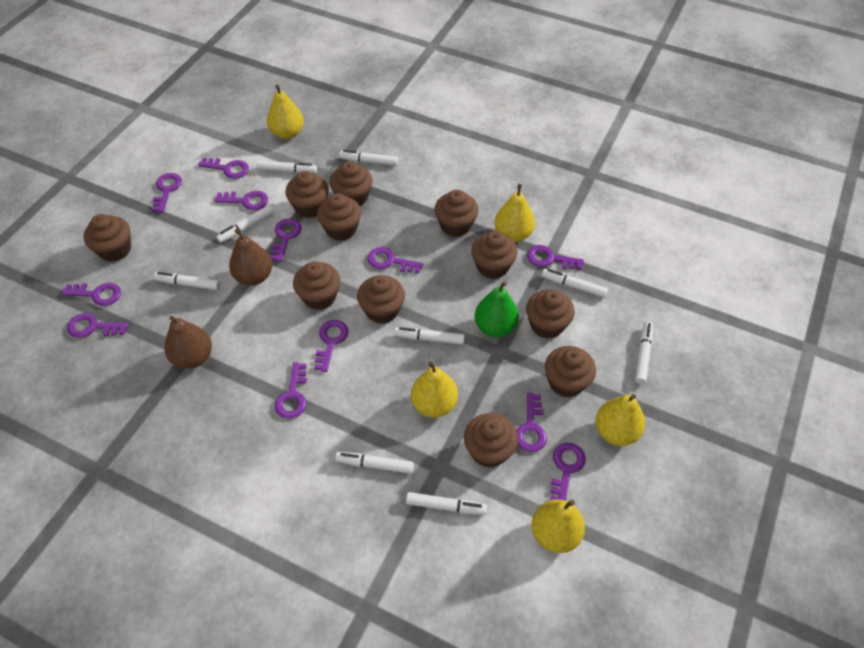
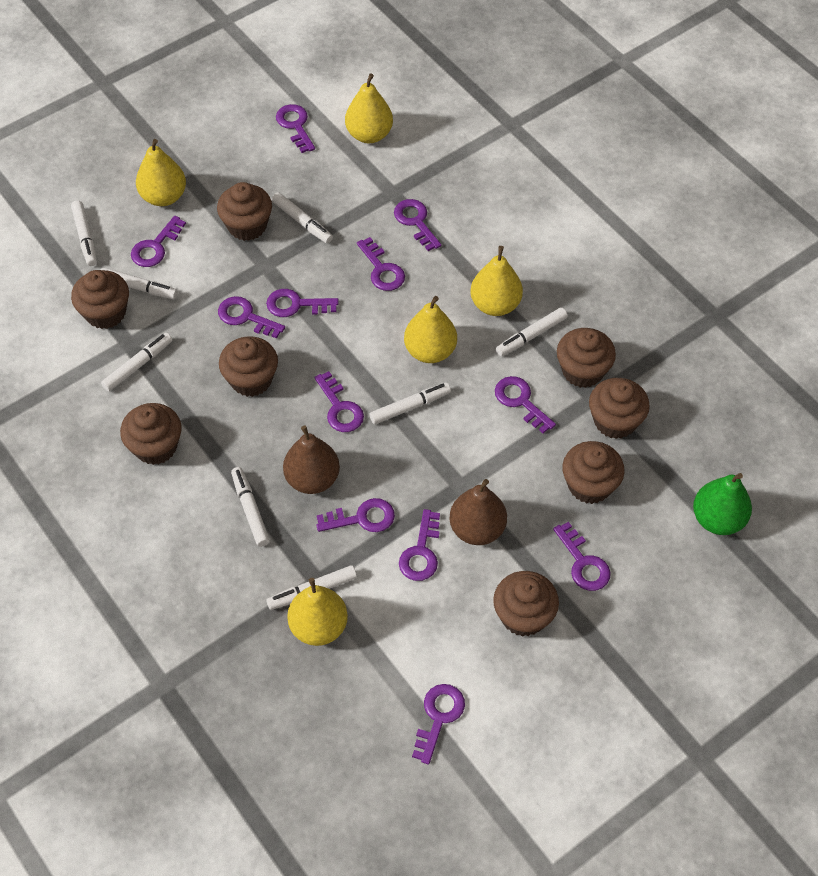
brown cupcake: 11 -> 8
white marker: 9 -> 8

